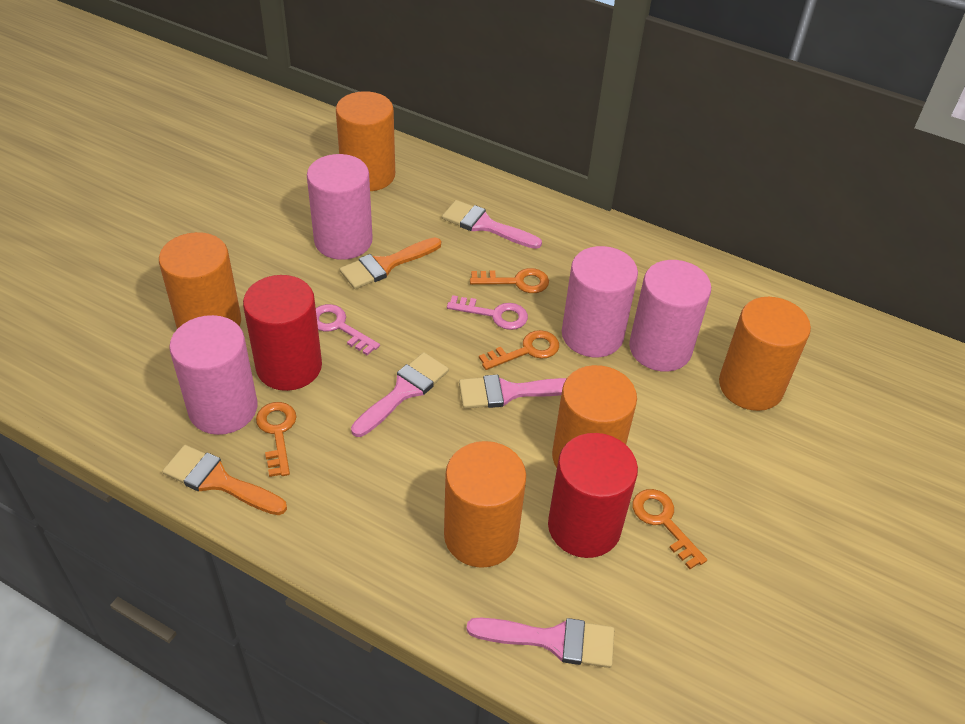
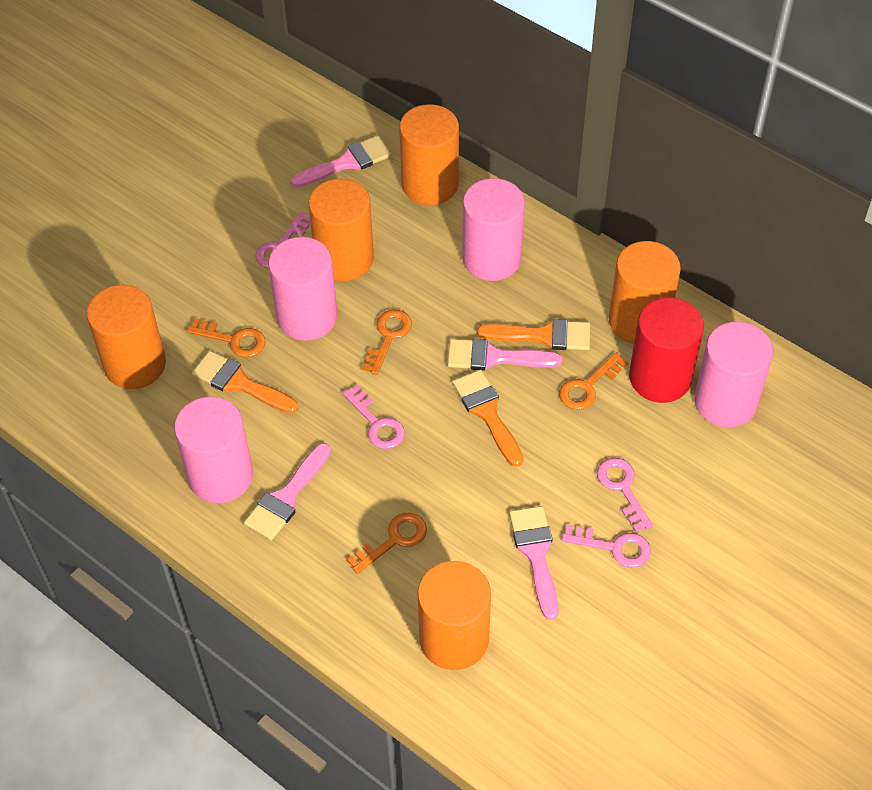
orange brush: 2 -> 3
pink key: 2 -> 4
red cylinder: 2 -> 1

